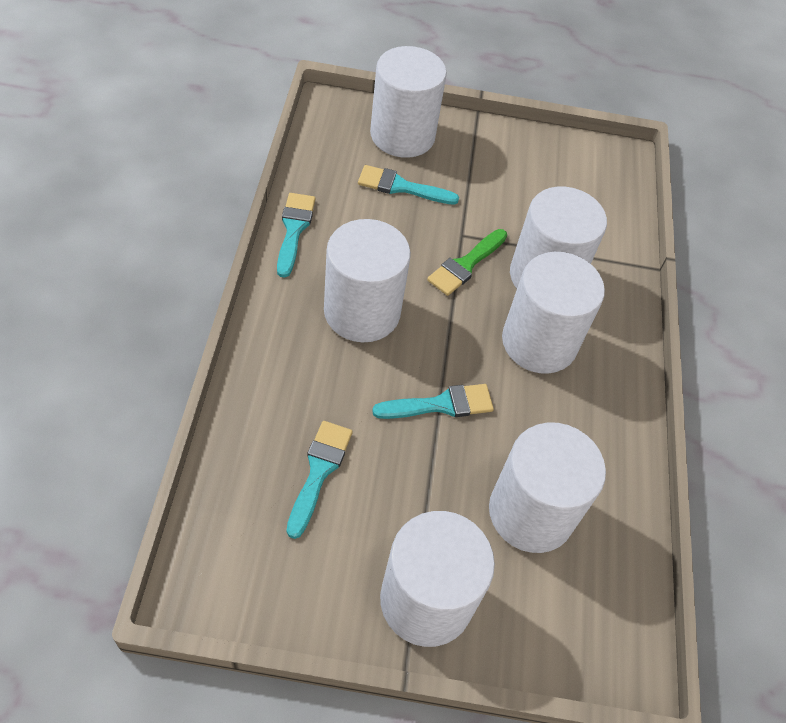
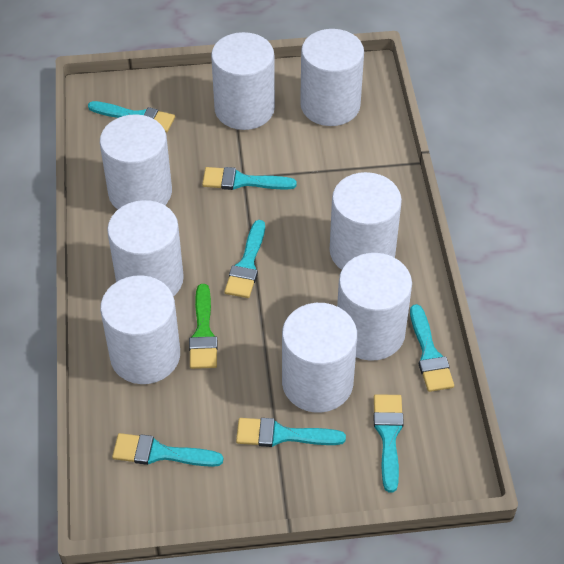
turquoise brush: 4 -> 7
white cylinder: 6 -> 8

